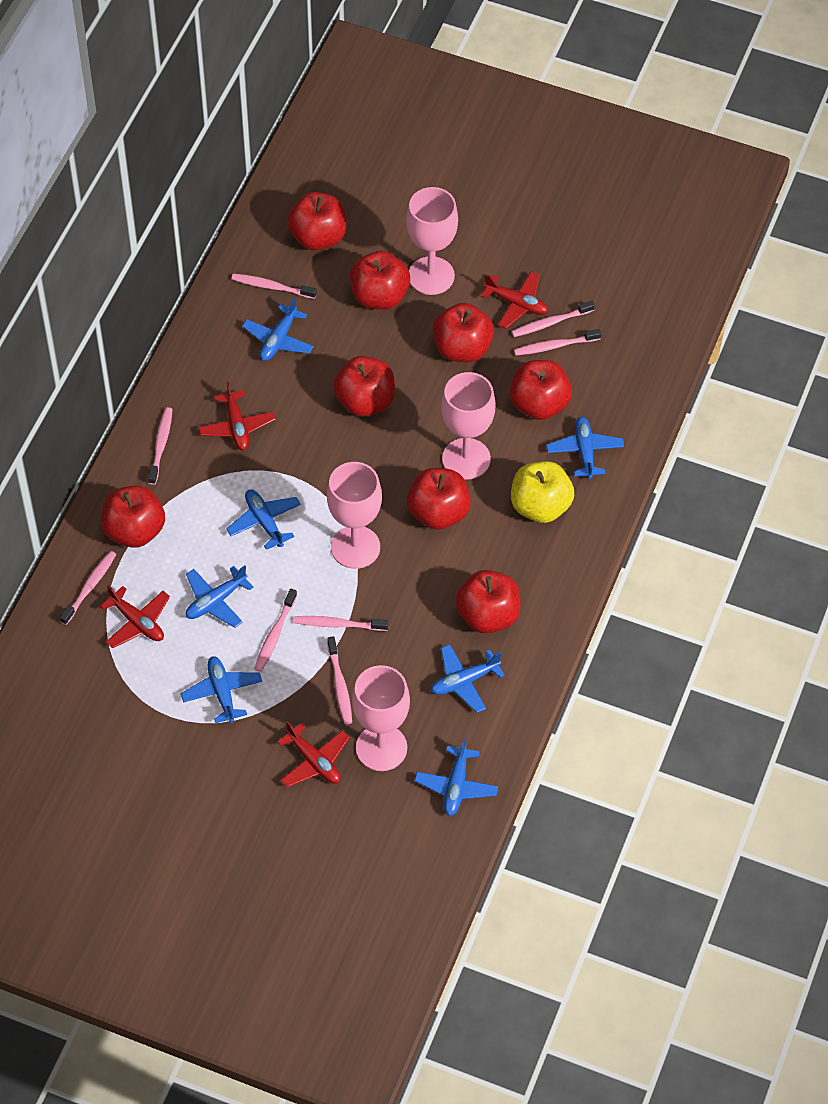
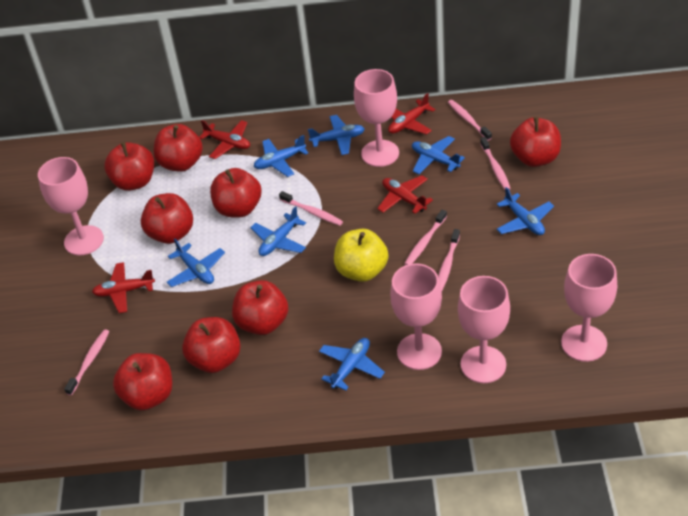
pink goblet: 4 -> 5
pink toothbrush: 8 -> 6

